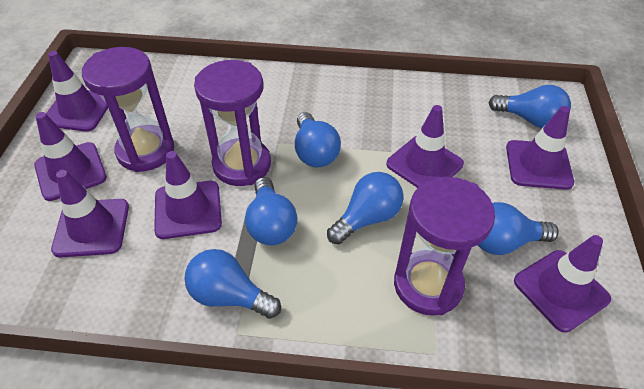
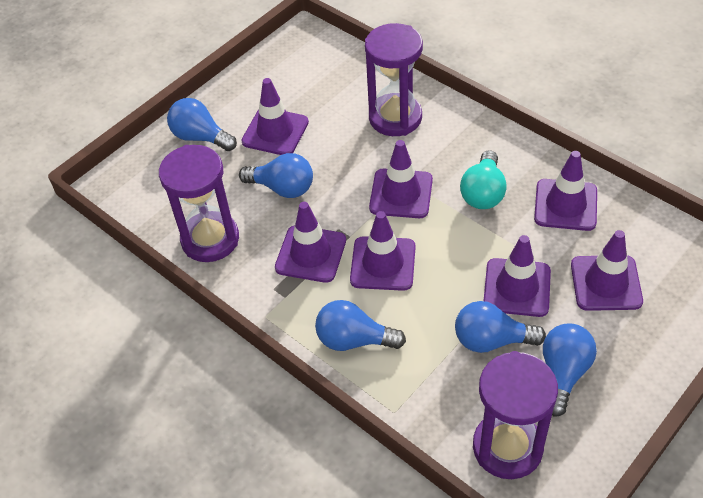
blue light bulb: 6 -> 5
turquoise light bulb: 0 -> 1

